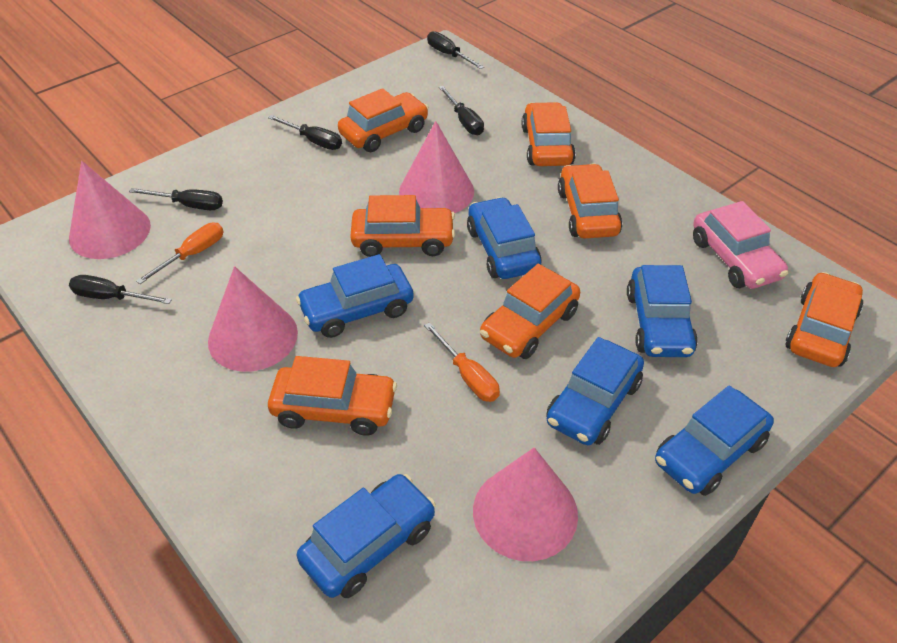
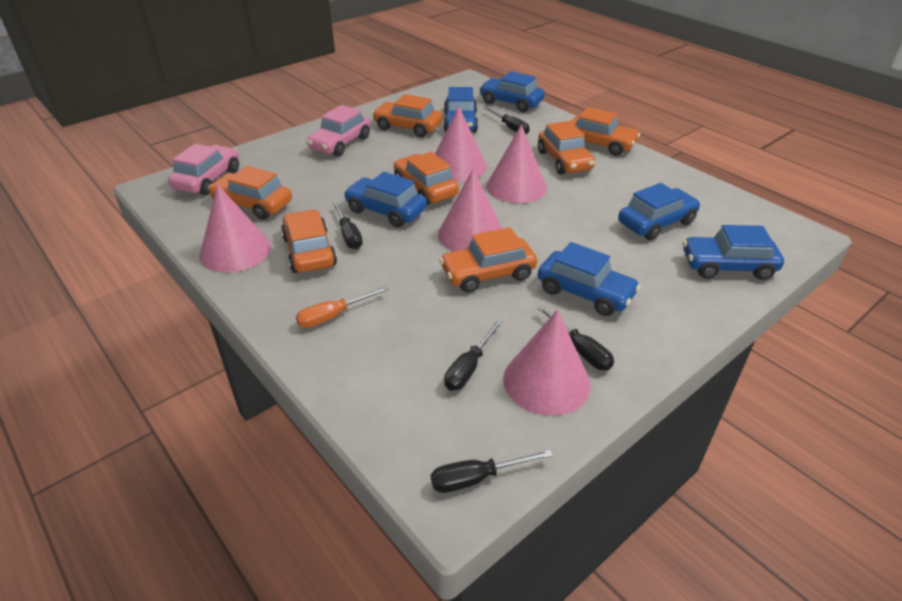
orange screwdriver: 2 -> 1
pink car: 1 -> 2
pink cone: 4 -> 5

